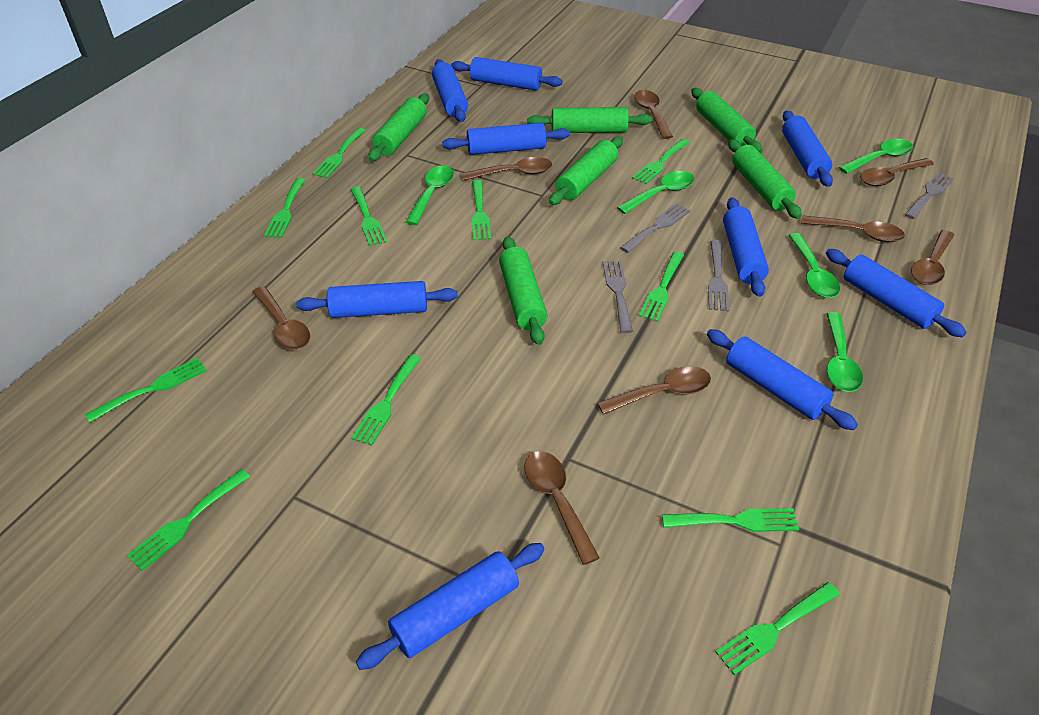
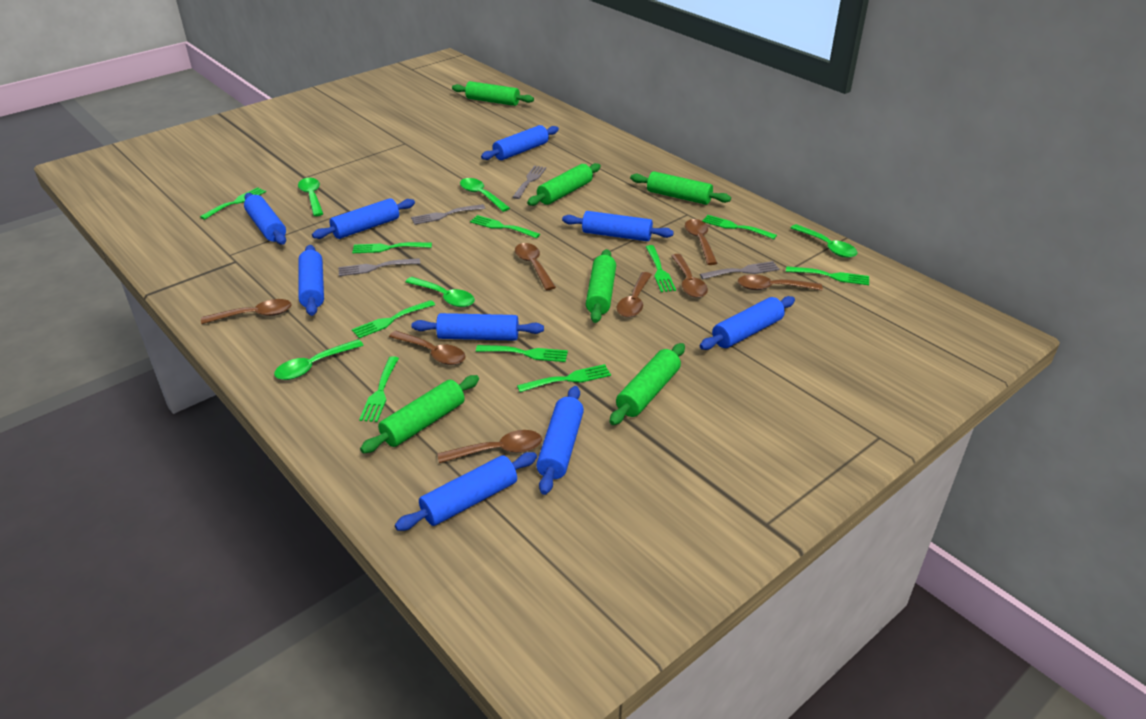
green fork: 11 -> 10

